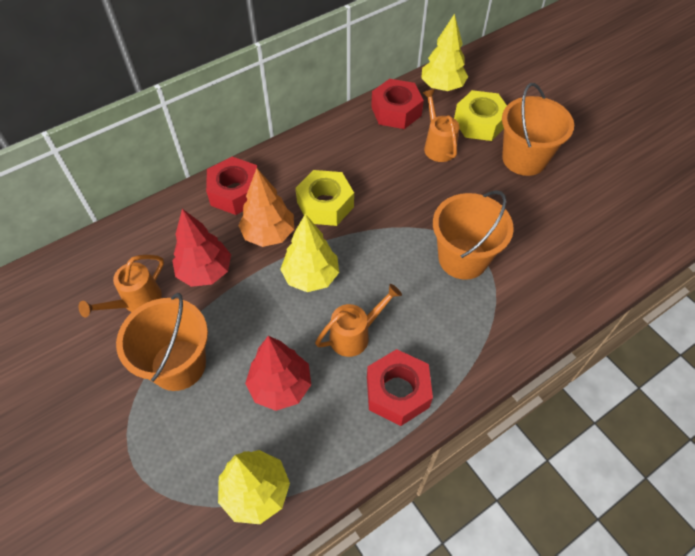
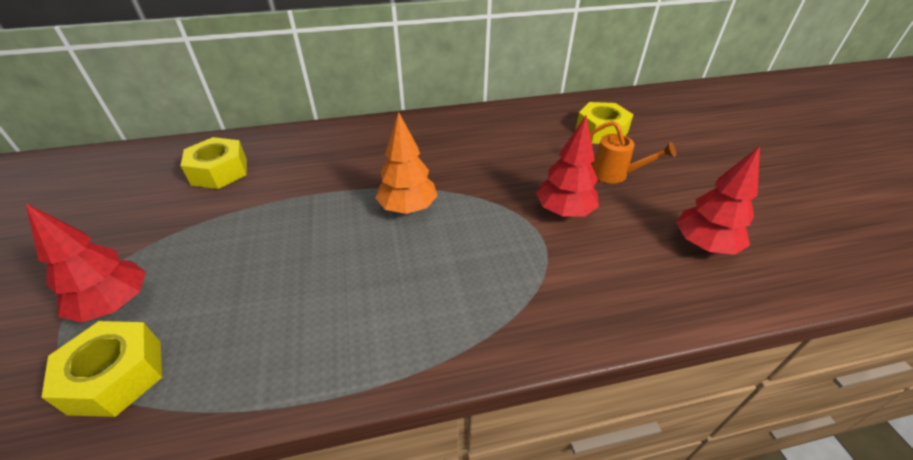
orange bucket: 3 -> 0
orange watering can: 3 -> 1
red nut: 3 -> 0
red tree: 2 -> 3
yellow nut: 2 -> 3
yellow tree: 3 -> 0

